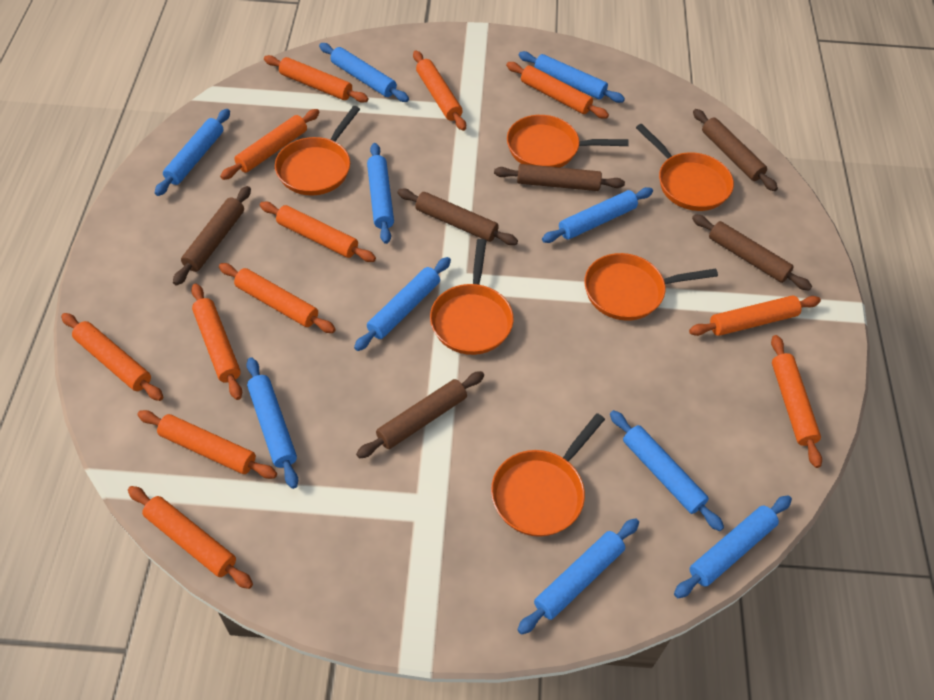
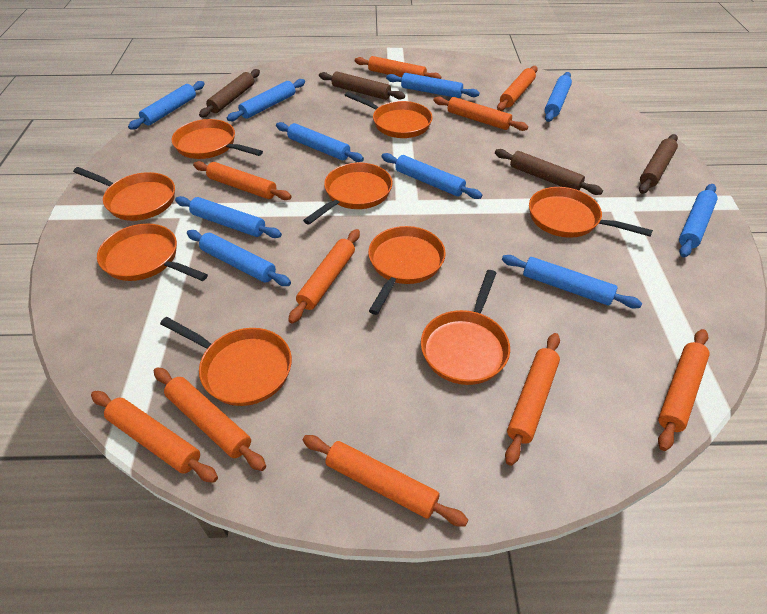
brown rolling pin: 6 -> 4
orange pan: 6 -> 9
orange rolling pin: 12 -> 10

